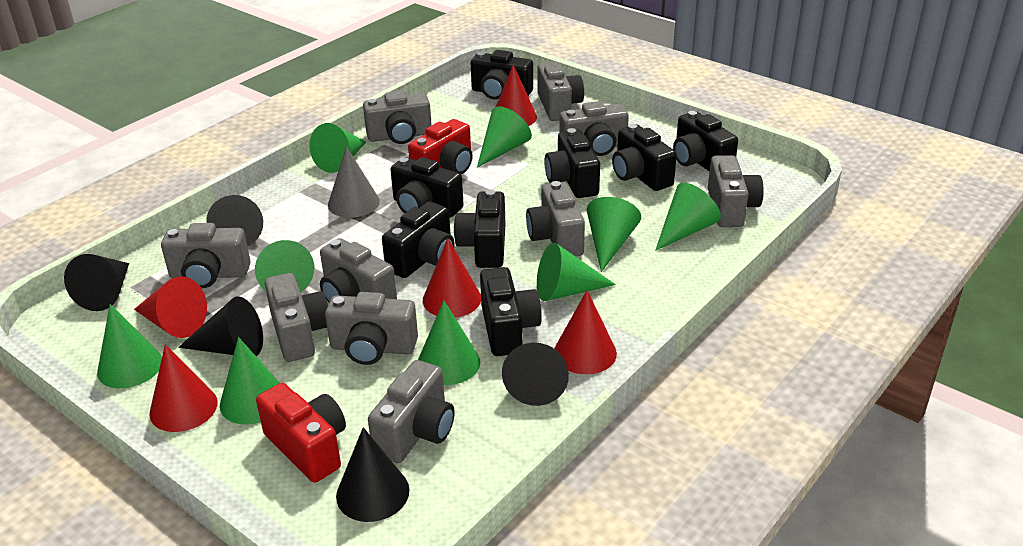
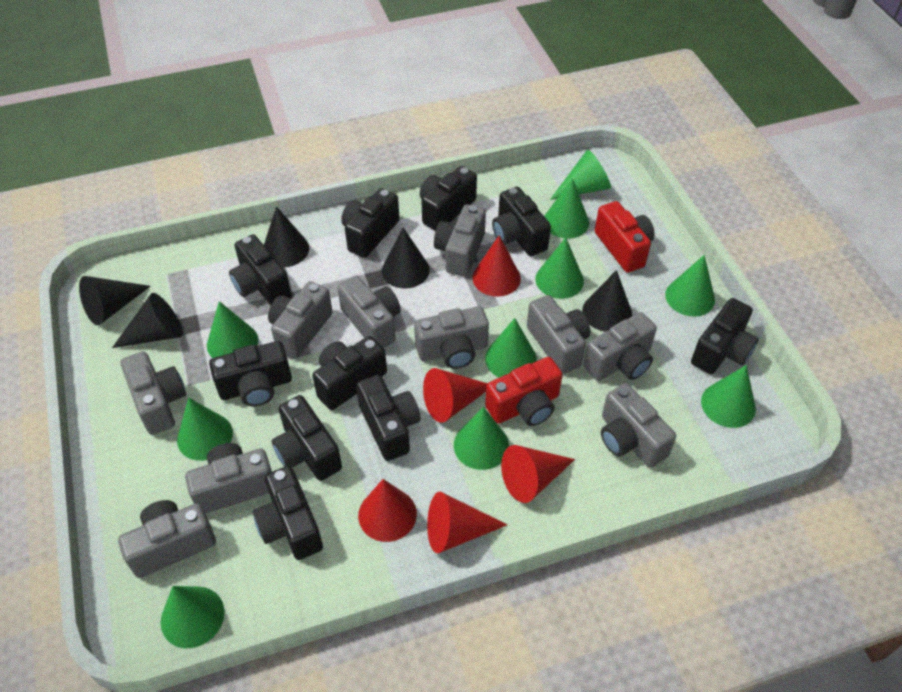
black camera: 8 -> 10
green cone: 9 -> 10
grey cone: 1 -> 0

